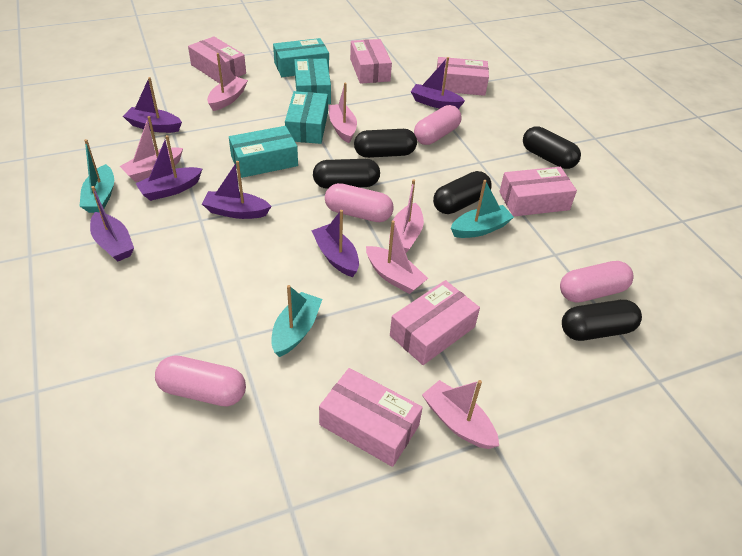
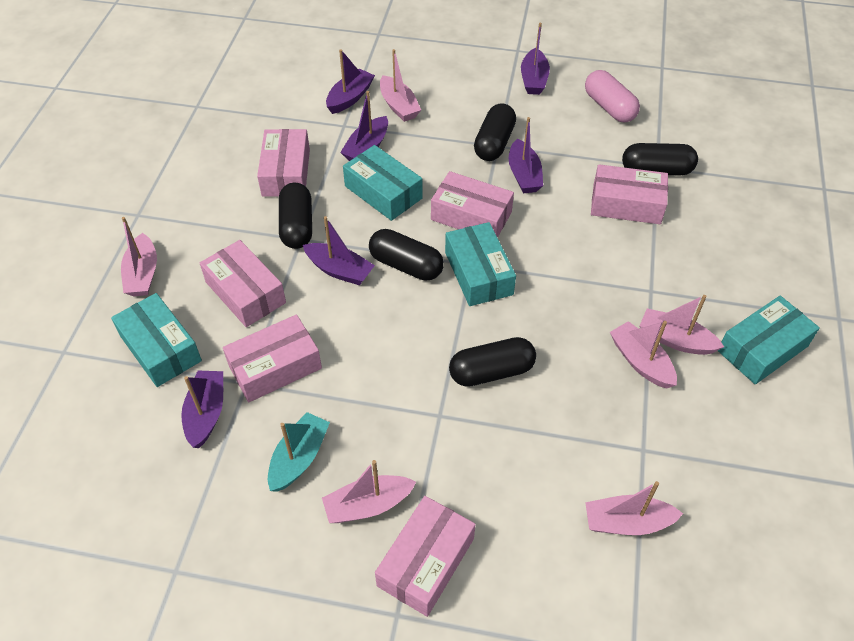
pink capsule: 4 -> 1
turquoise boat: 3 -> 1

